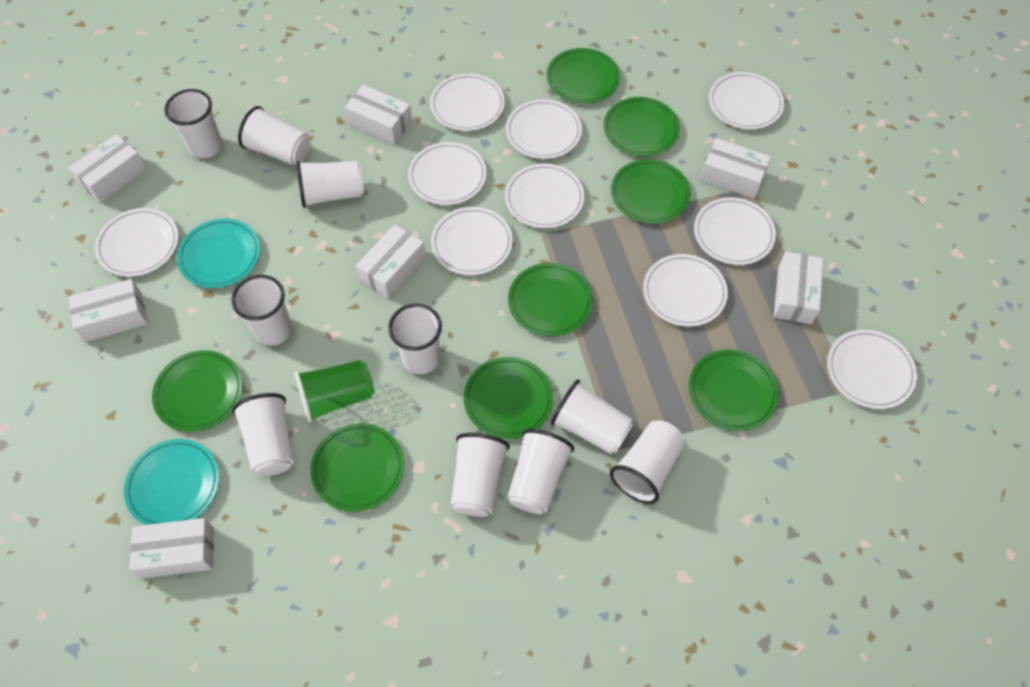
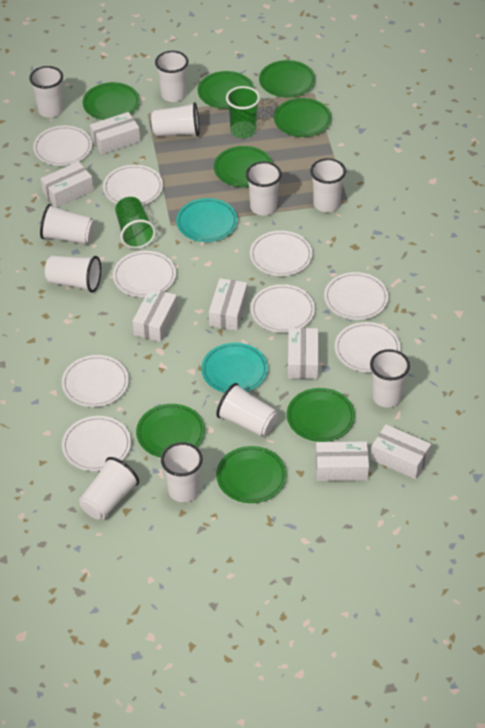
green cup: 1 -> 2
white cup: 10 -> 11
white plate: 10 -> 9

